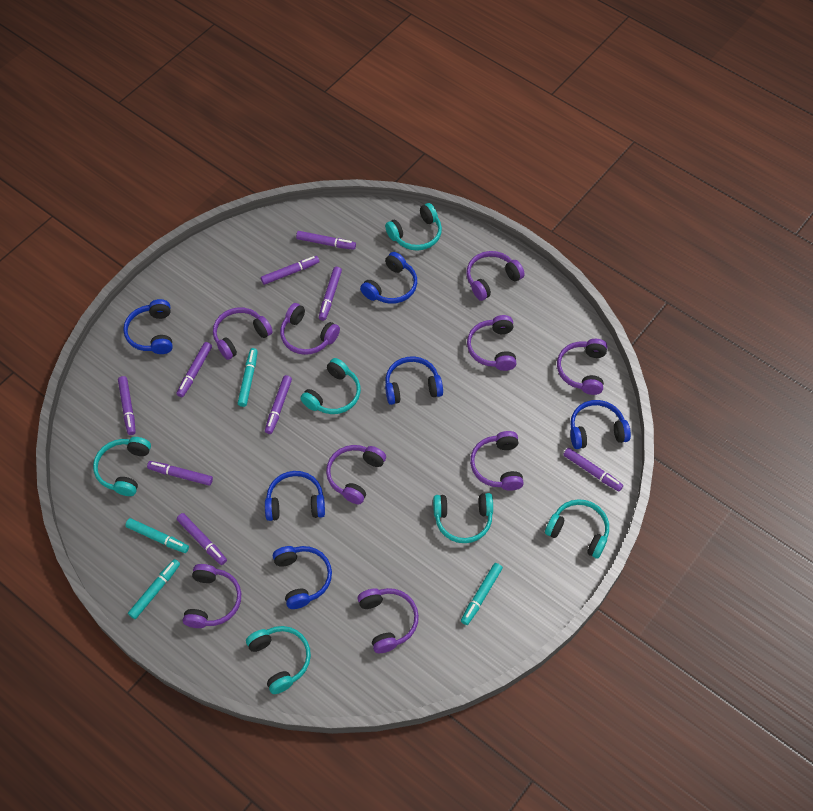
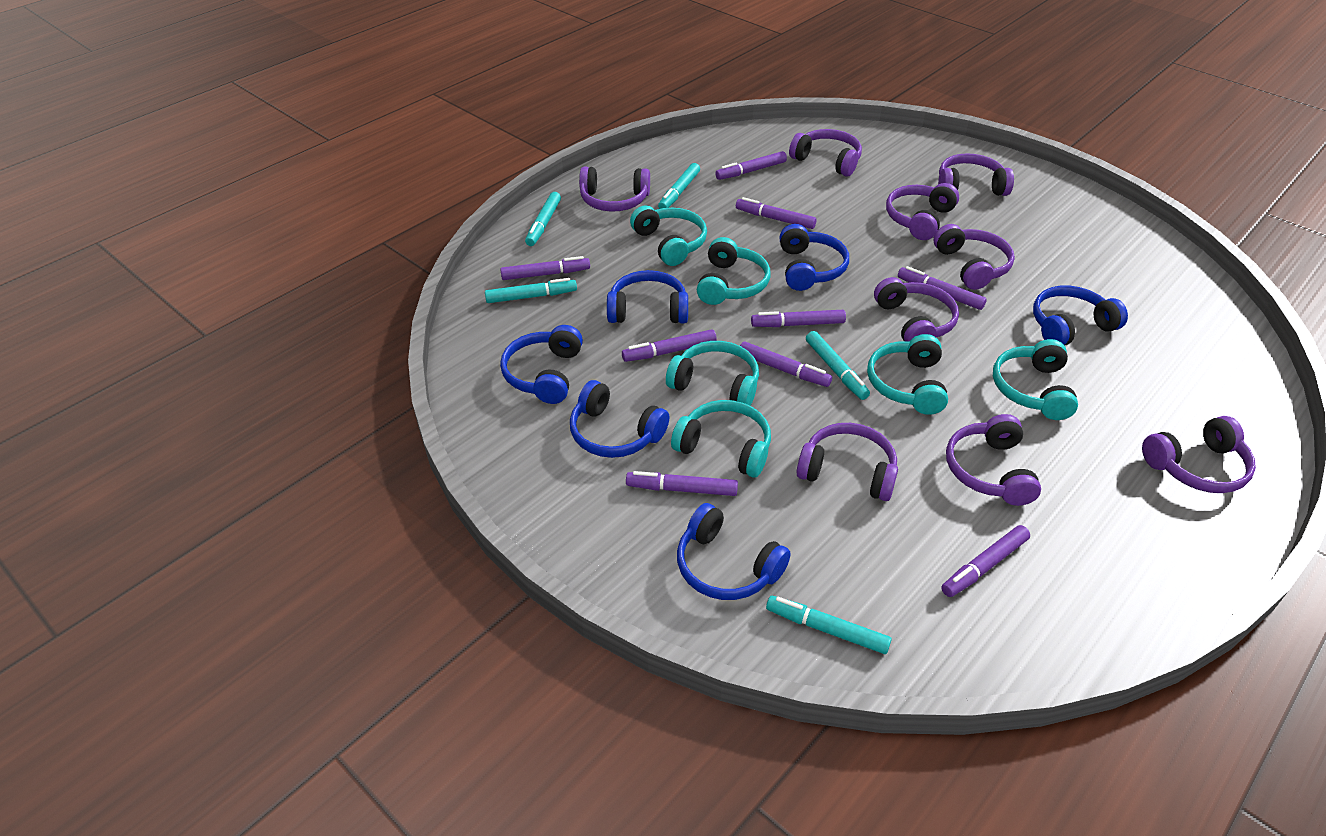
turquoise marker: 4 -> 5

